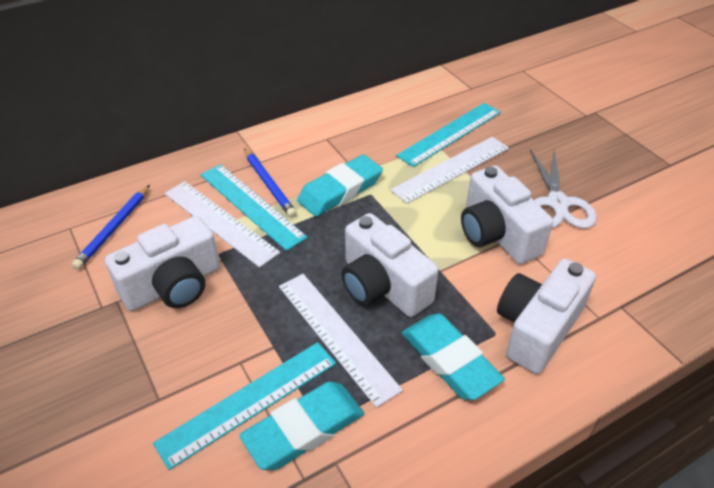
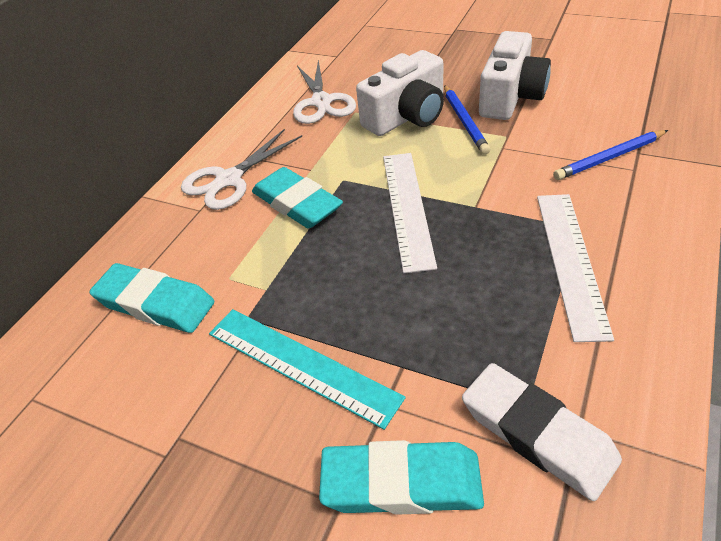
turquoise ruler: 3 -> 1
white camera: 4 -> 2
white eraser: 0 -> 1
white ruler: 3 -> 2
white scissors: 1 -> 2

